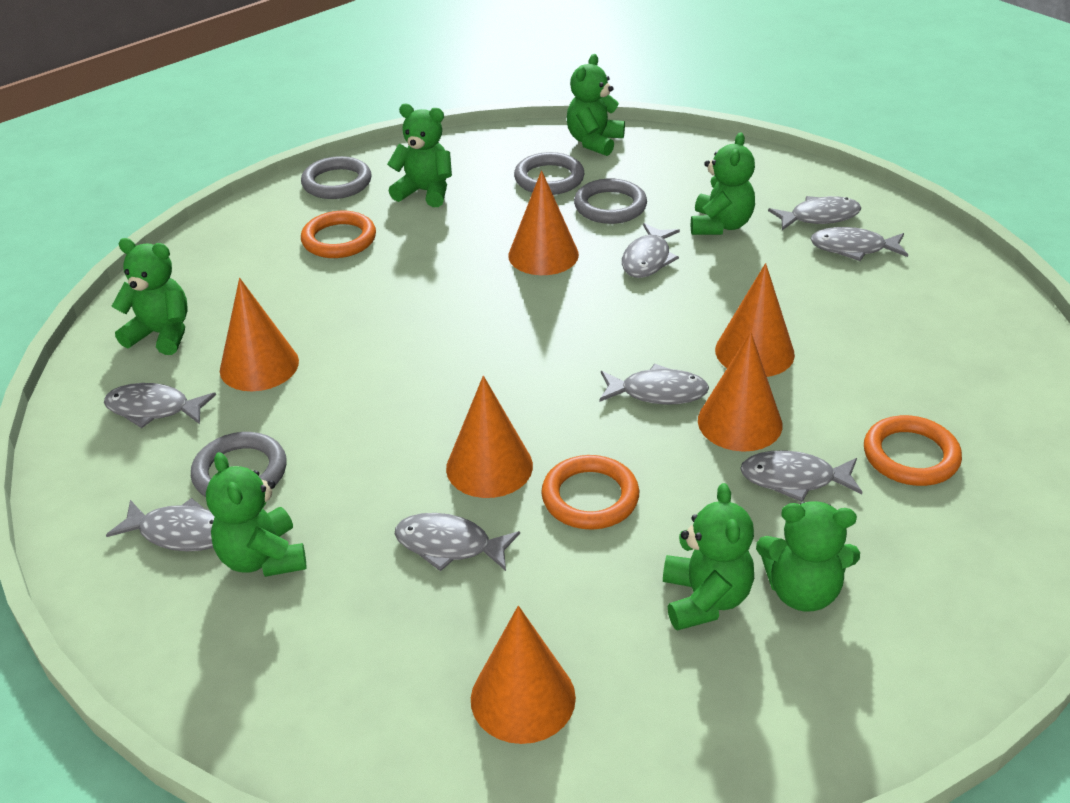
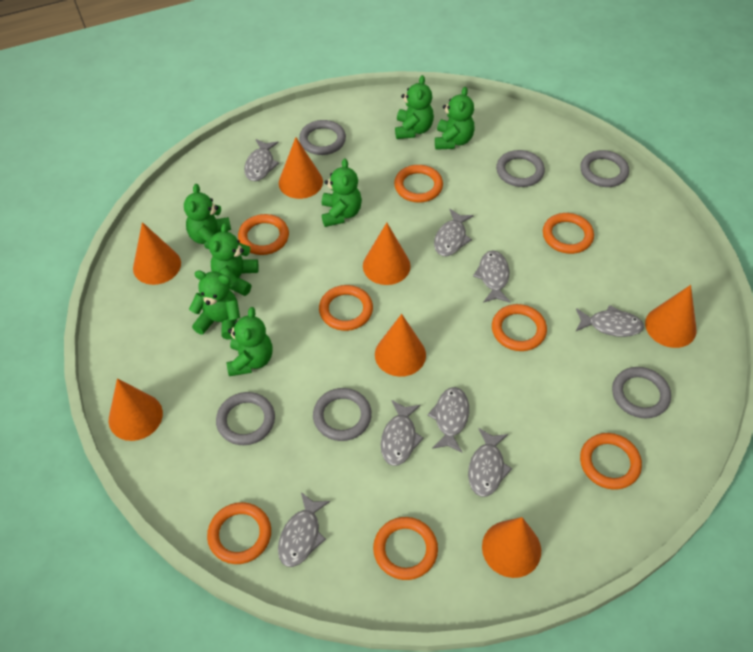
grey ring: 4 -> 6
orange cone: 6 -> 7
orange ring: 3 -> 8

